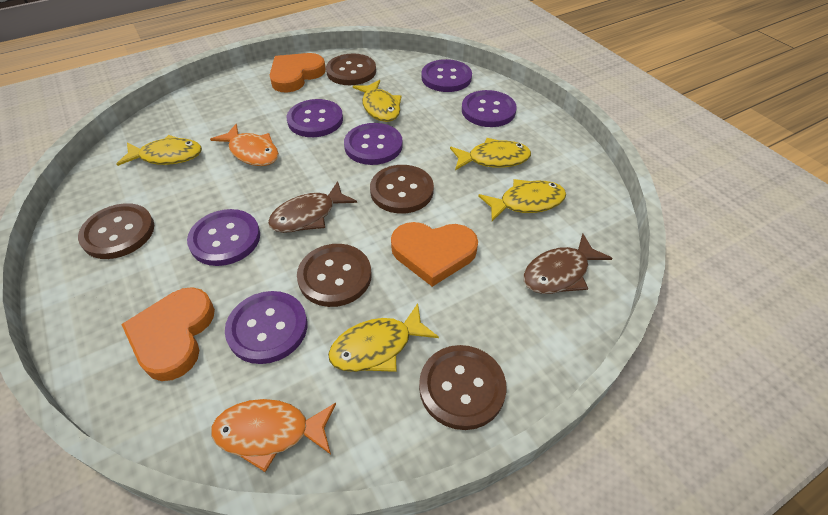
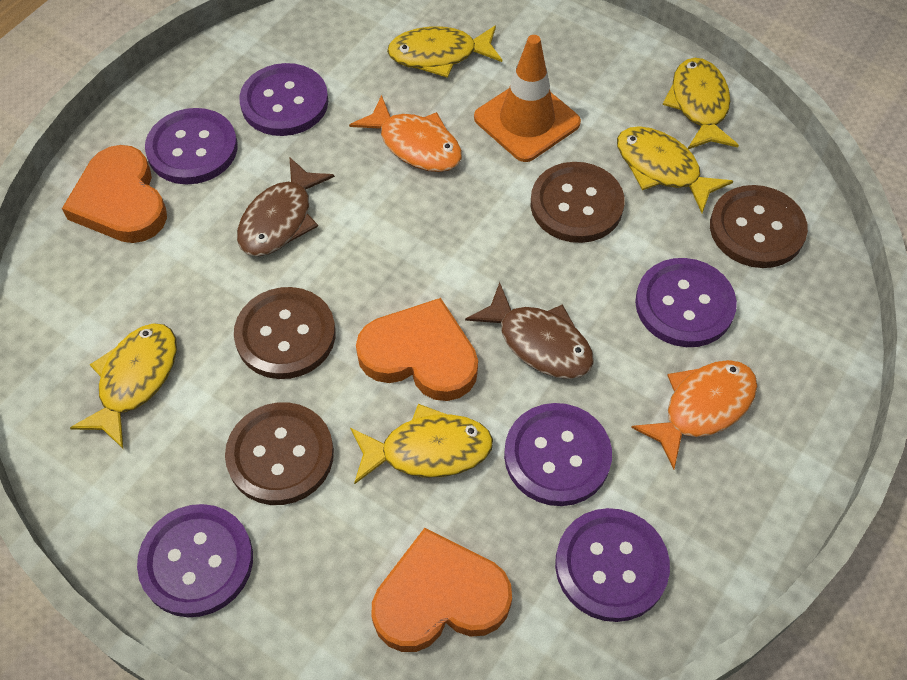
brown button: 5 -> 4
orange traffic cone: 0 -> 1

